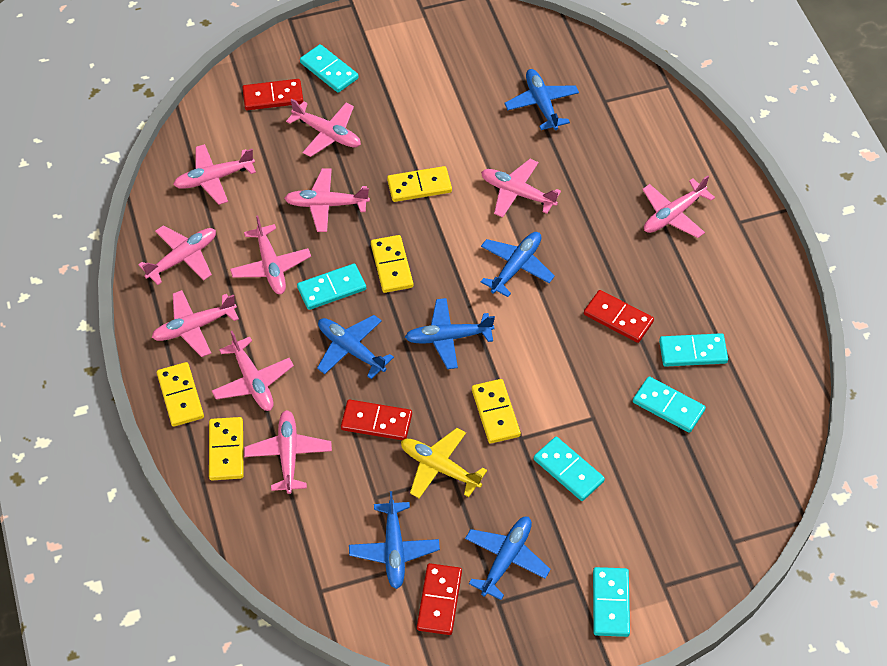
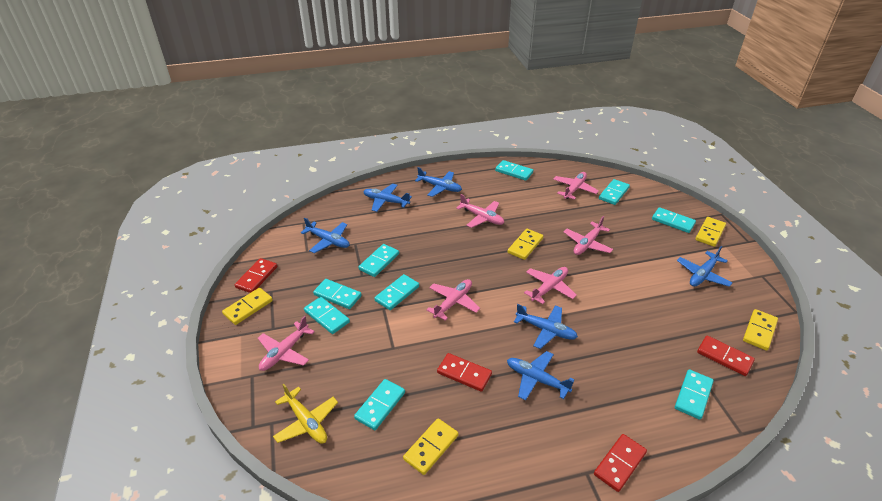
pink plane: 10 -> 6
turquoise domino: 6 -> 9

